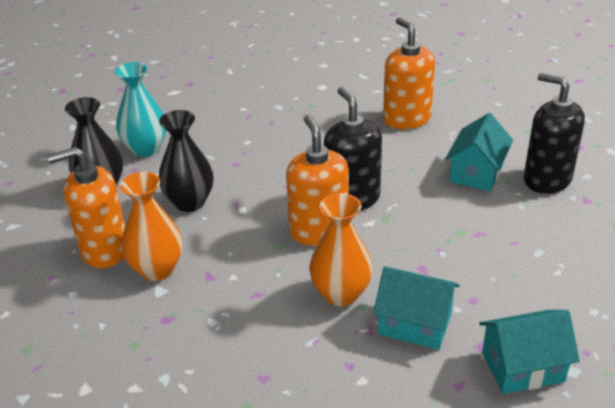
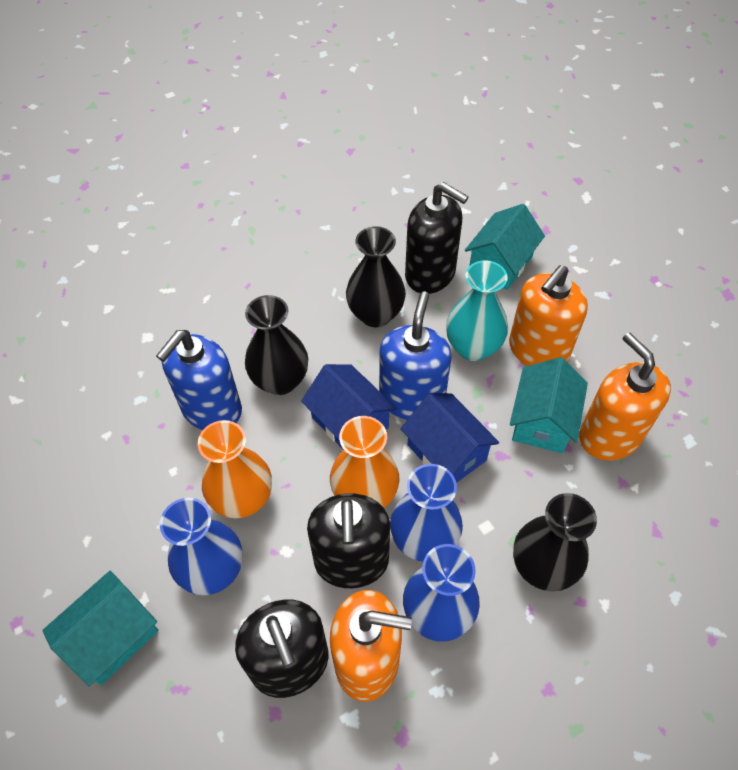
black soap dispenser: 2 -> 3
black vase: 2 -> 3
blue house: 0 -> 2
blue soap dispenser: 0 -> 2
blue vase: 0 -> 3

